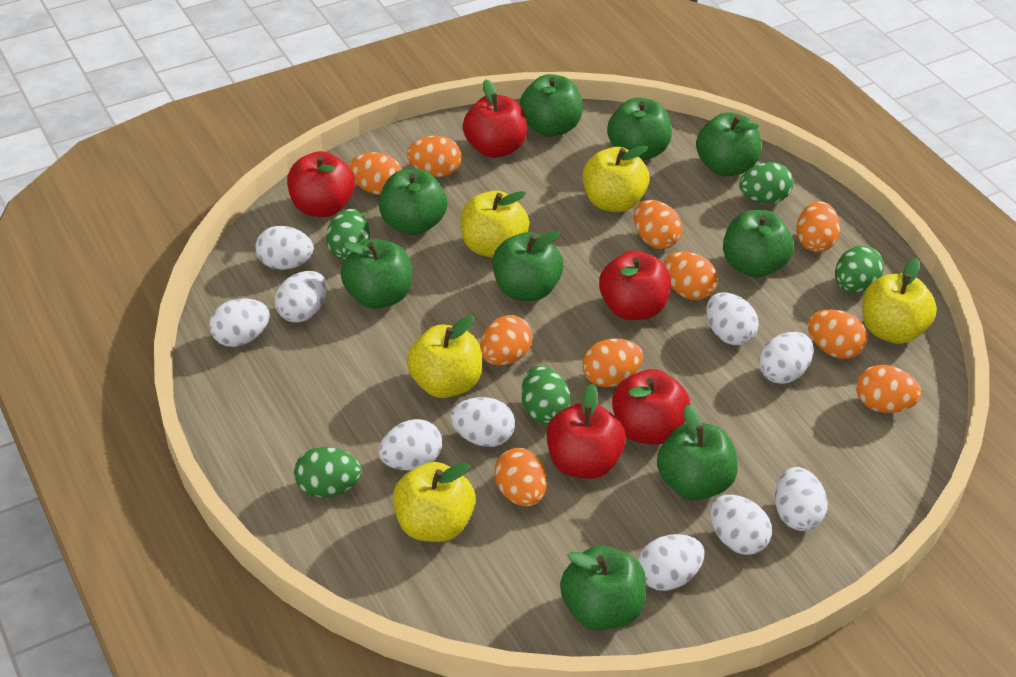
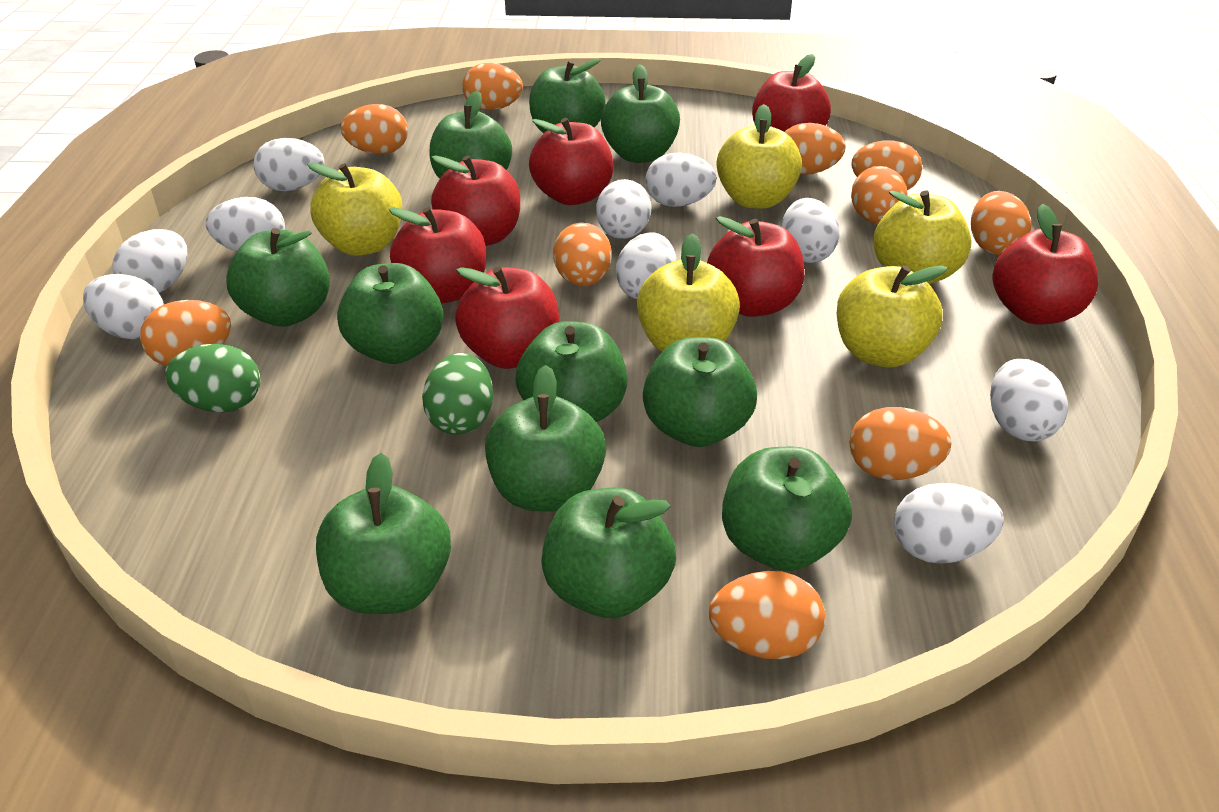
green apple: 9 -> 11
green egg: 5 -> 2
red apple: 5 -> 7

